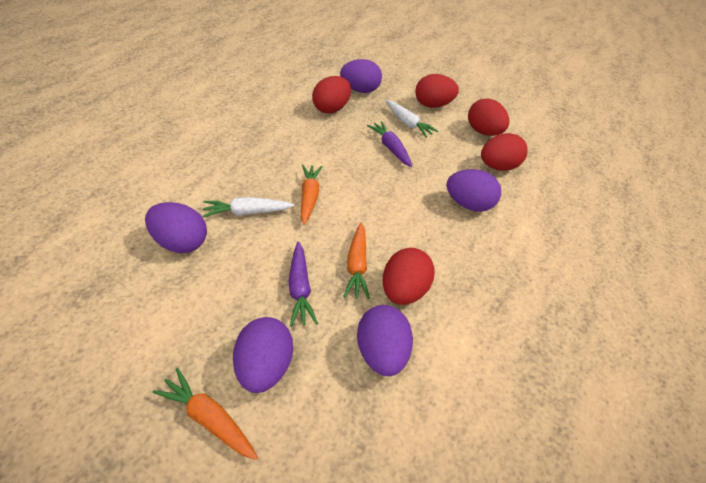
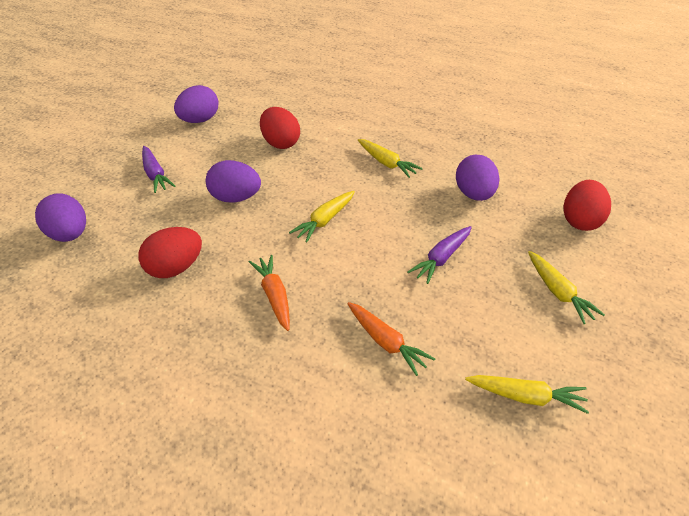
orange carrot: 3 -> 2
purple egg: 5 -> 4
red egg: 5 -> 3
white carrot: 2 -> 0
yellow carrot: 0 -> 4

